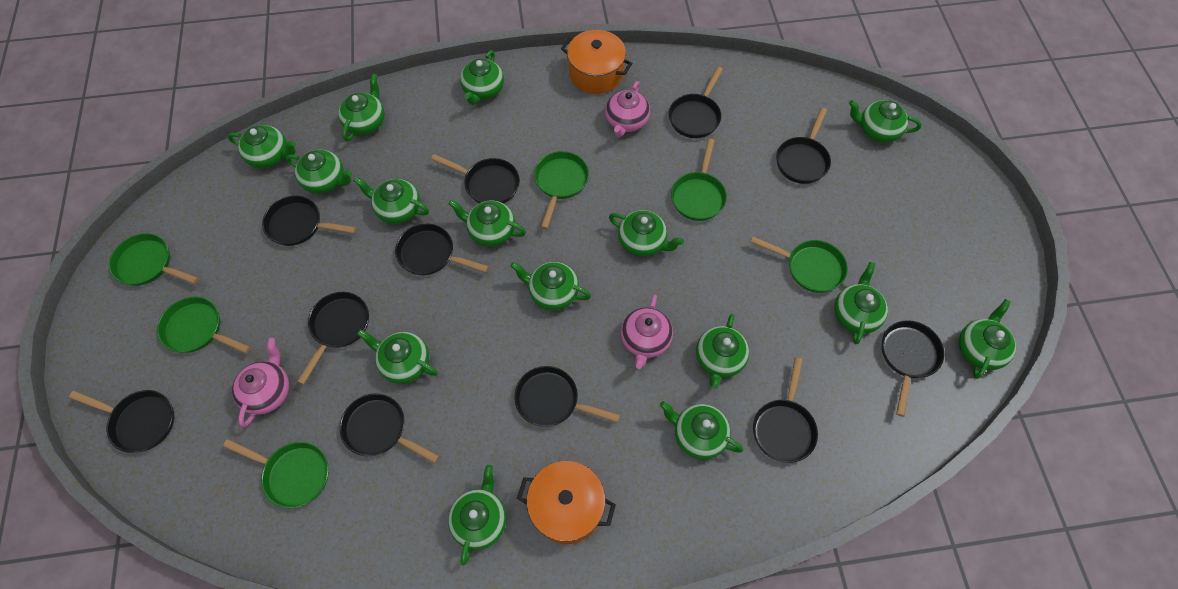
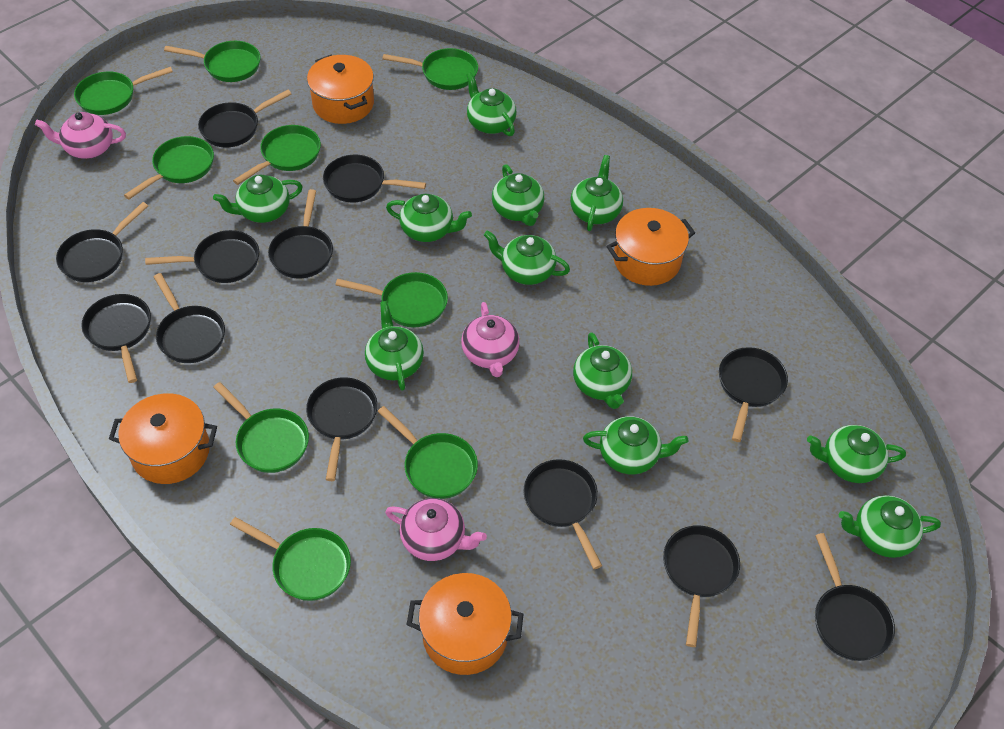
black pan: 11 -> 12
green pan: 6 -> 9
green teapot: 15 -> 11
orange pot: 2 -> 4

